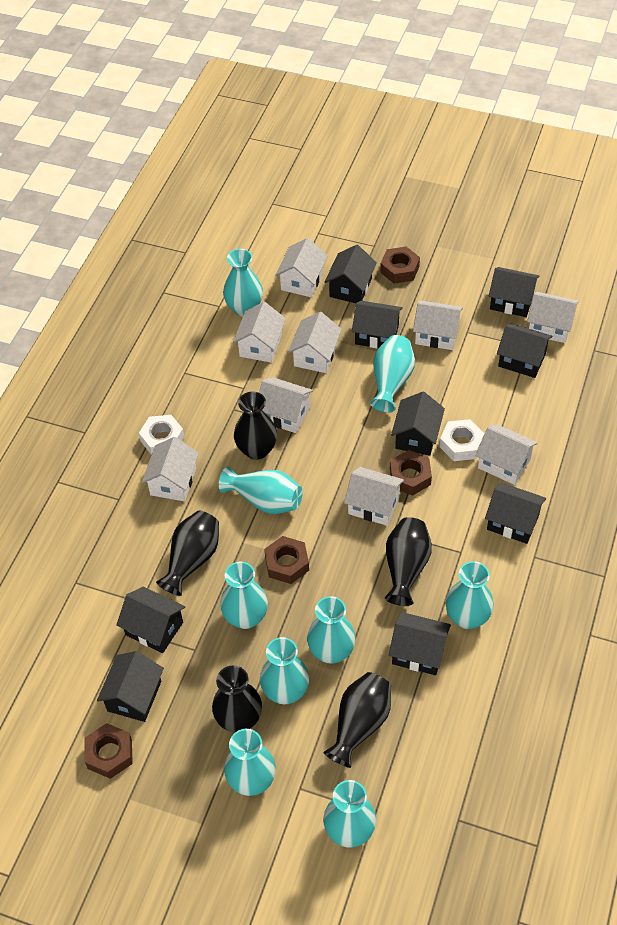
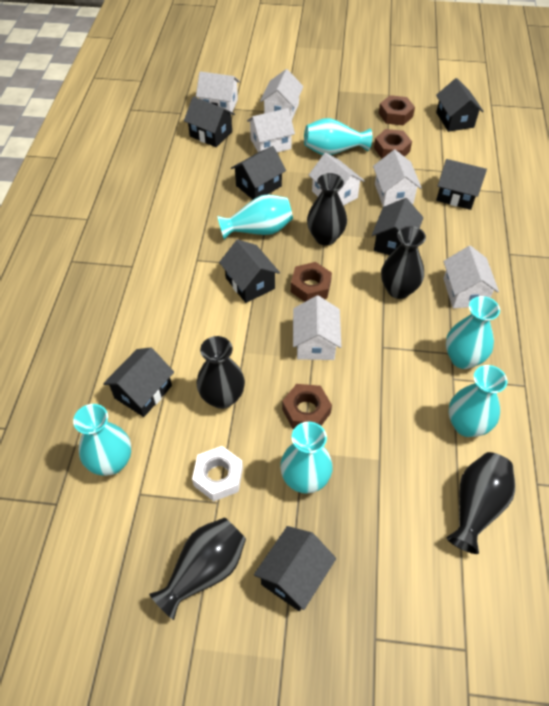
black house: 9 -> 8
turquoise vase: 9 -> 6
white house: 9 -> 7
white nut: 2 -> 1

